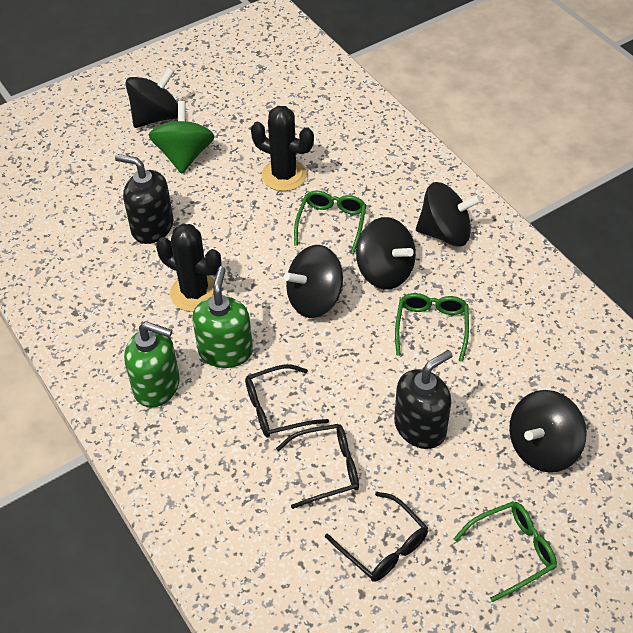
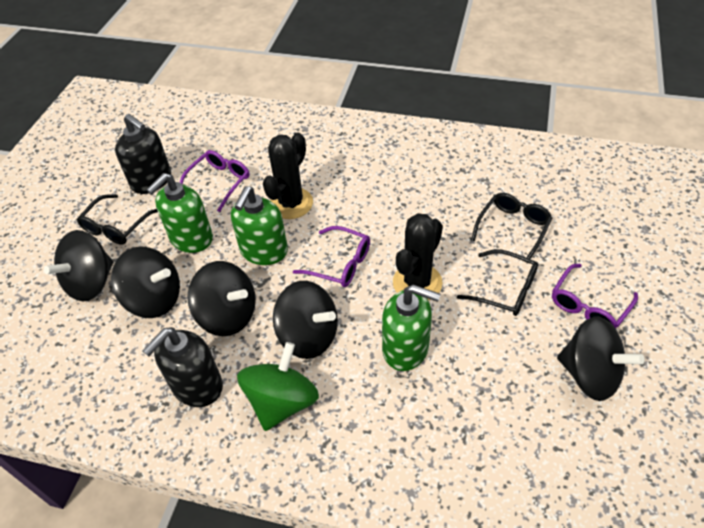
green glasses: 3 -> 0
green soap dispenser: 2 -> 3
purple glasses: 0 -> 3

